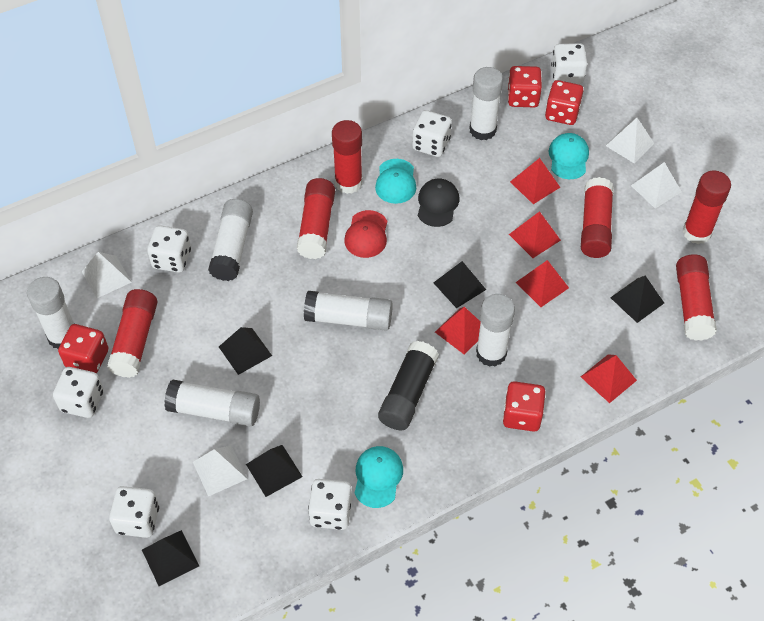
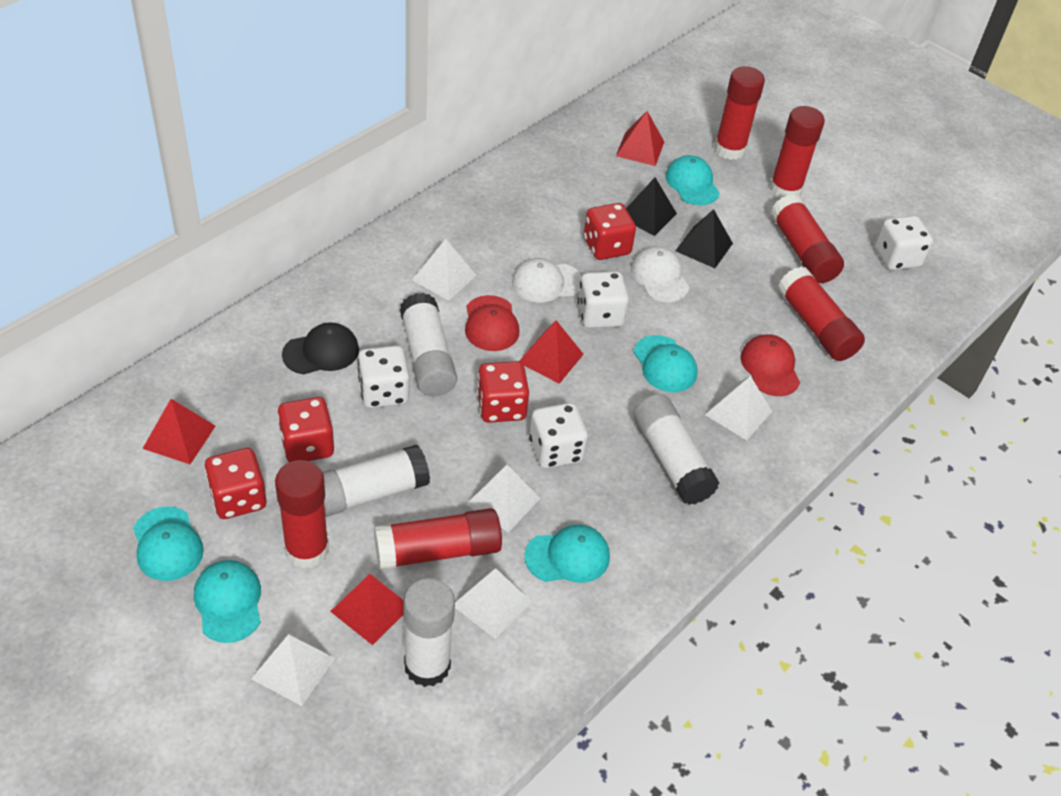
black glue stick: 1 -> 0
black pyramid: 5 -> 2
red cap: 1 -> 2
red pyramid: 5 -> 4
turquoise cap: 3 -> 5
white cap: 0 -> 2
white dice: 6 -> 4
white glue stick: 6 -> 4
white pyramid: 4 -> 5

